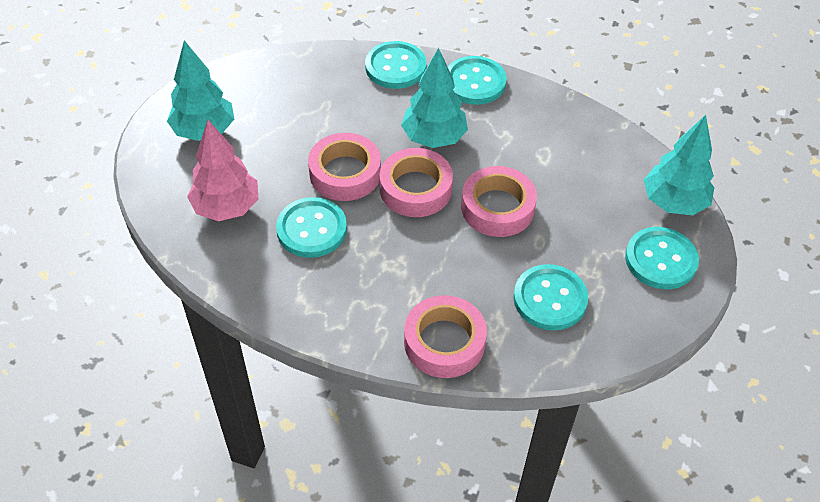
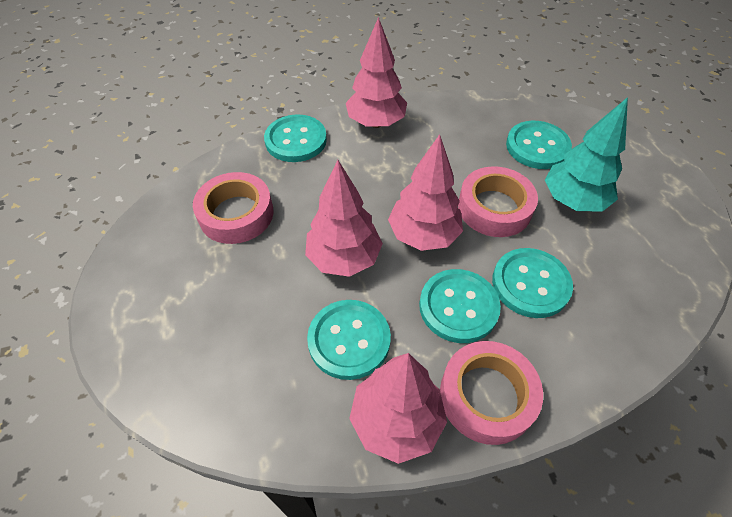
pink tape: 4 -> 3
pink tree: 1 -> 4
turquoise tree: 3 -> 1

